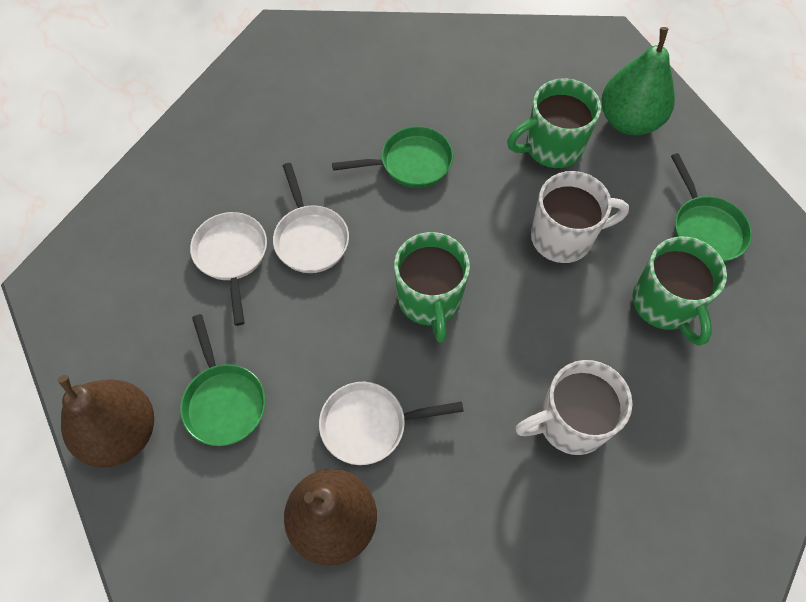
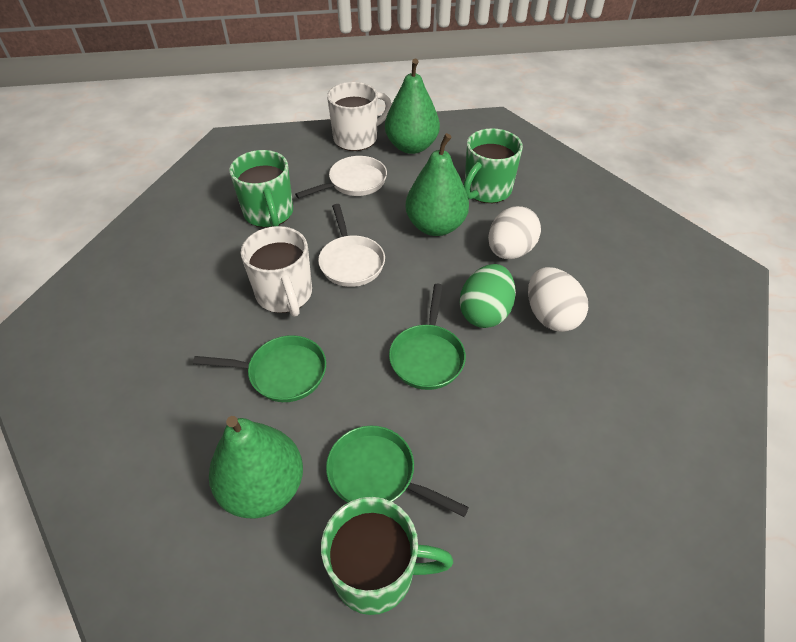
brown pear: 2 -> 0
green egg: 0 -> 1
green pear: 1 -> 3
white egg: 0 -> 2
white pan: 3 -> 2

